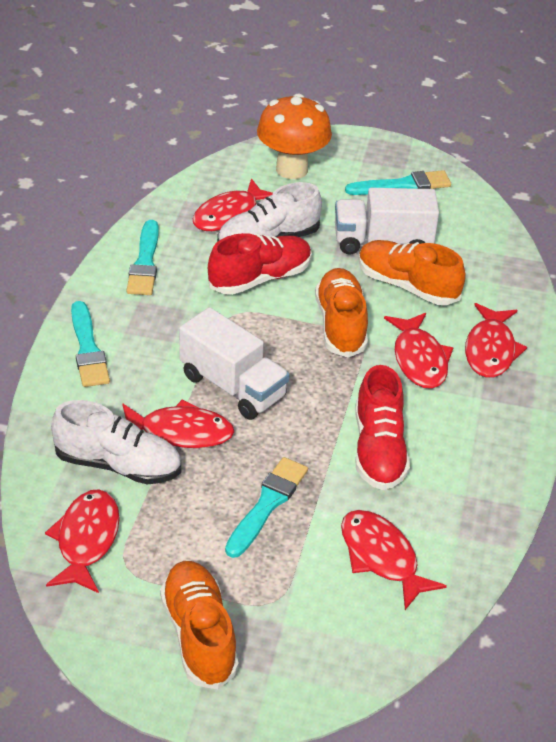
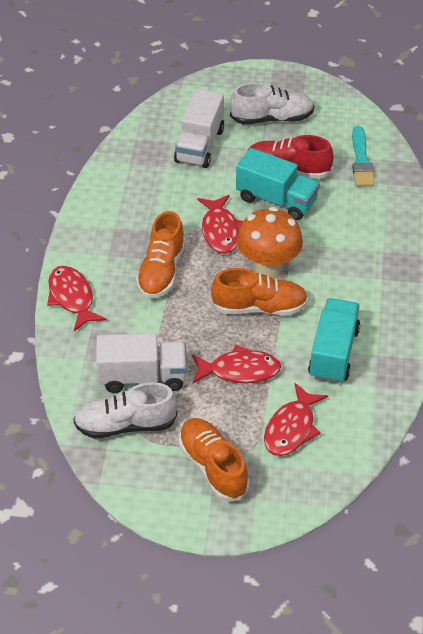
red fish: 6 -> 4
red shoe: 2 -> 1
turquoise brush: 4 -> 1
turquoise truck: 0 -> 2

